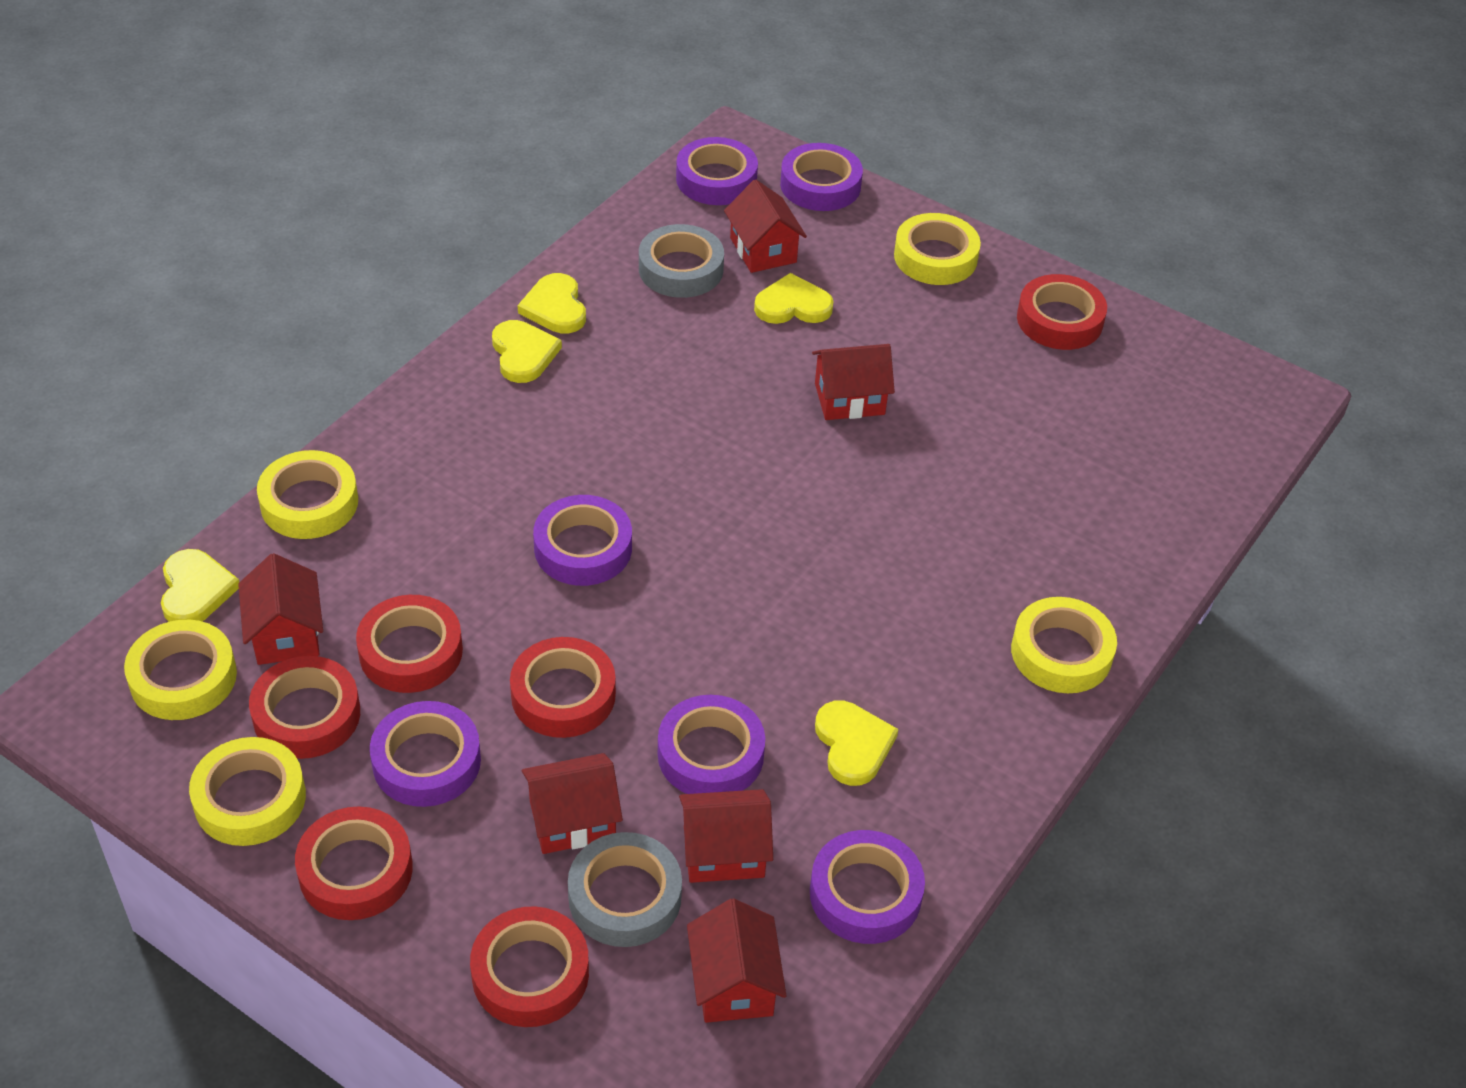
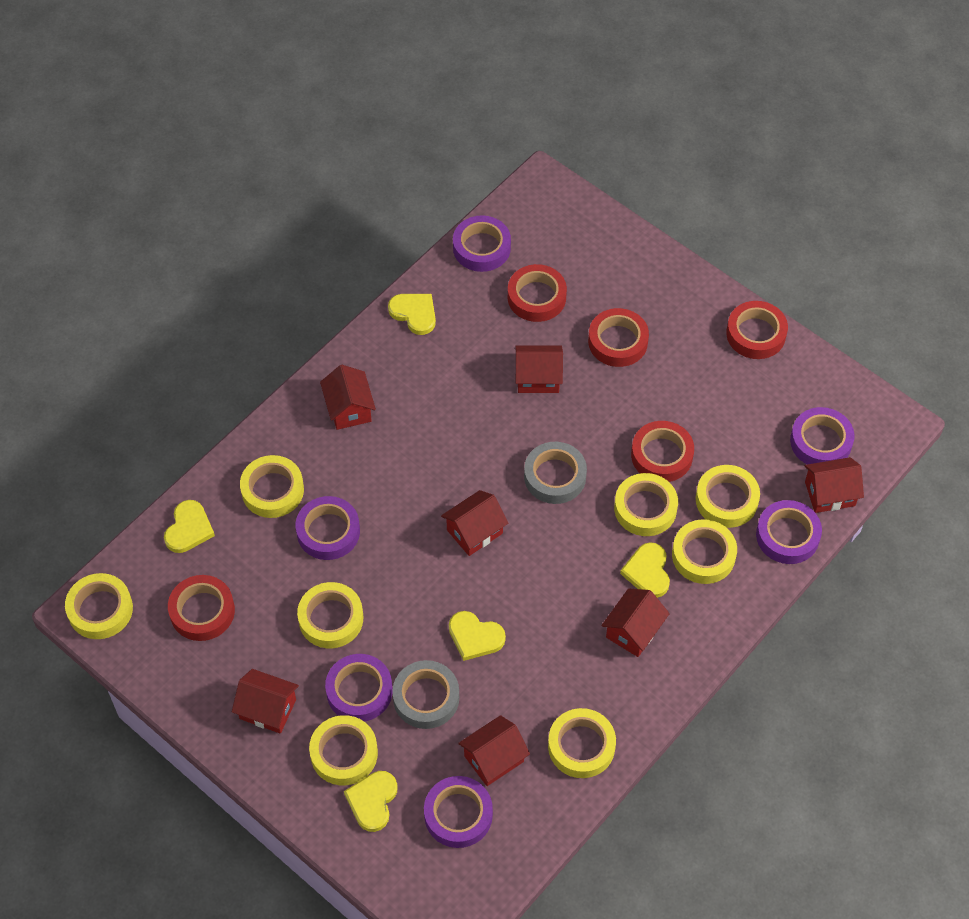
red house: 6 -> 7
red tape: 6 -> 5
yellow tape: 5 -> 8

